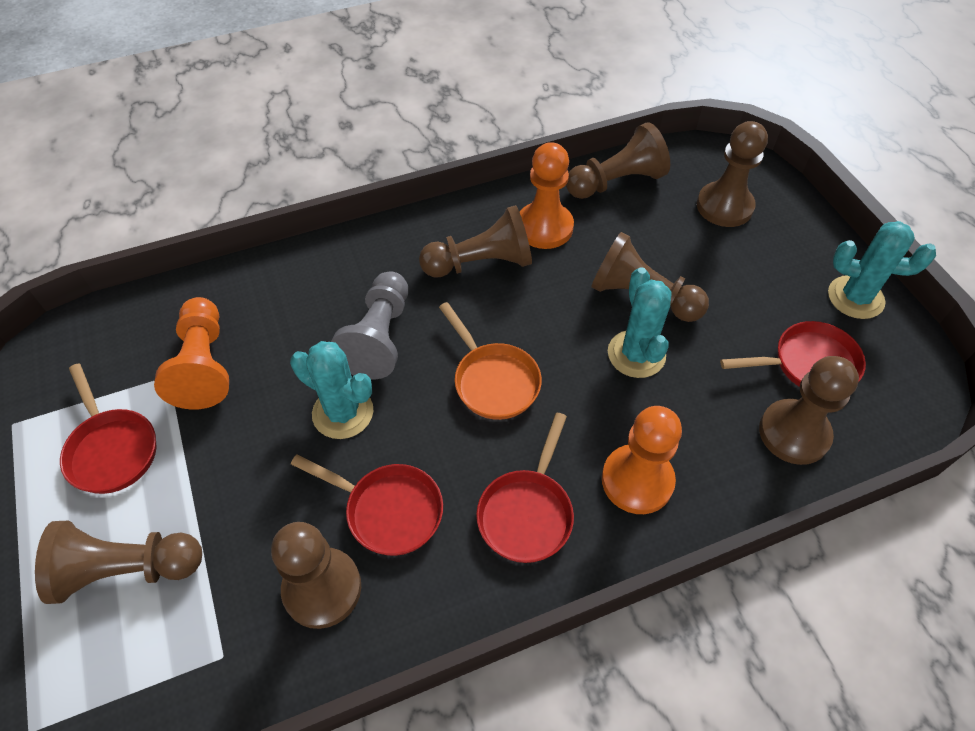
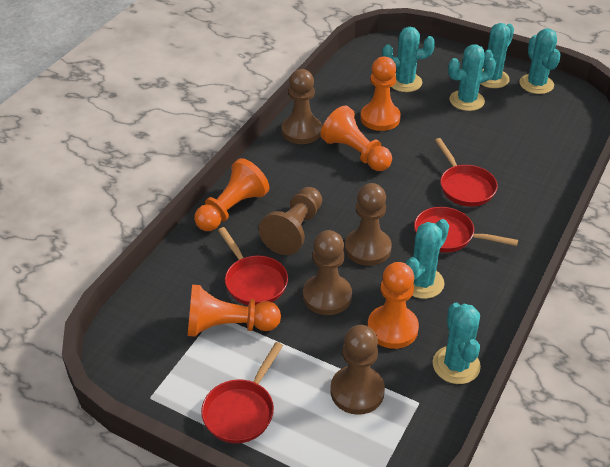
brown pawn: 7 -> 5
grey pawn: 1 -> 0
orange pan: 1 -> 0
orange pawn: 3 -> 5
turquoise cactus: 3 -> 6

